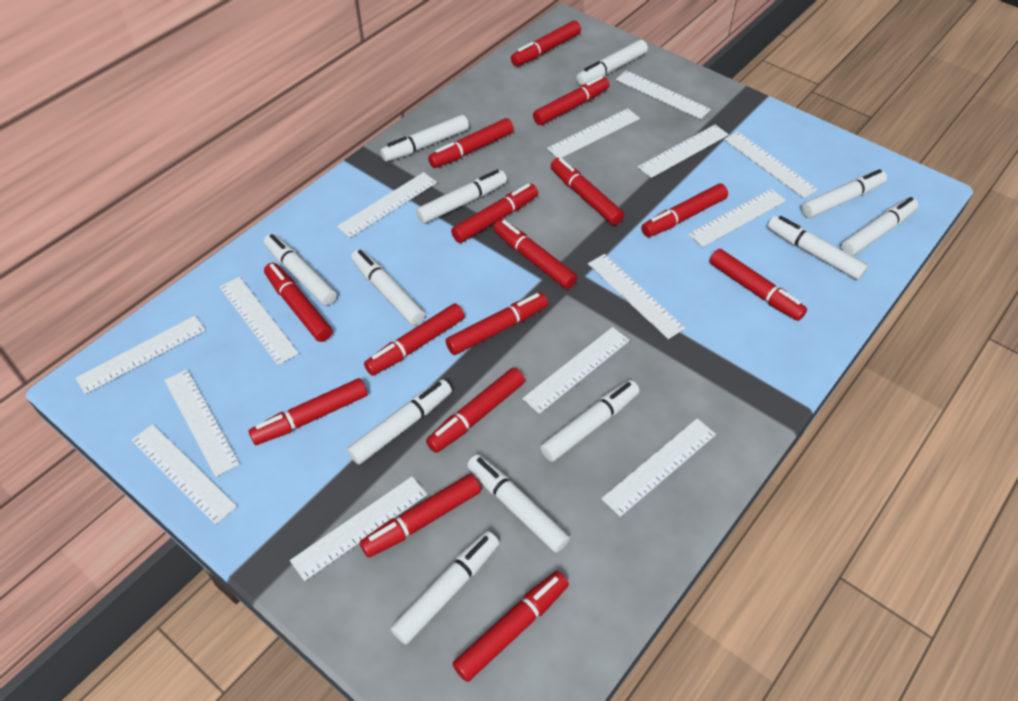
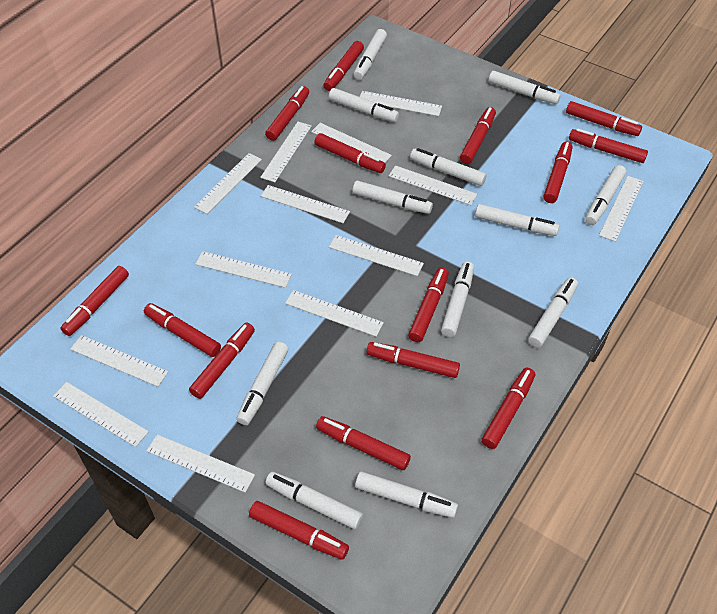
white ruler: 14 -> 13

